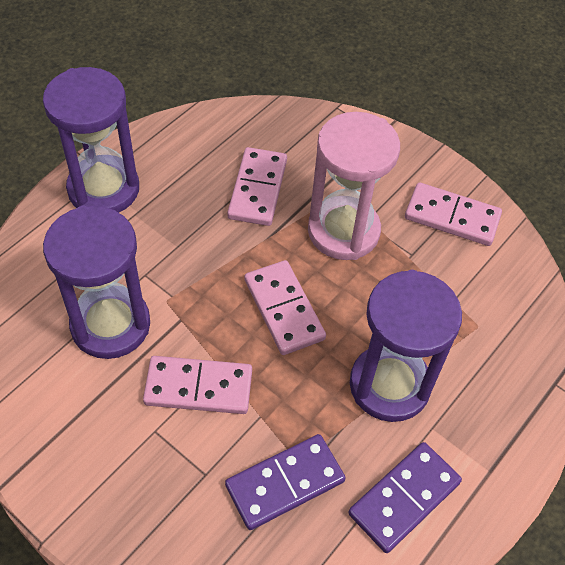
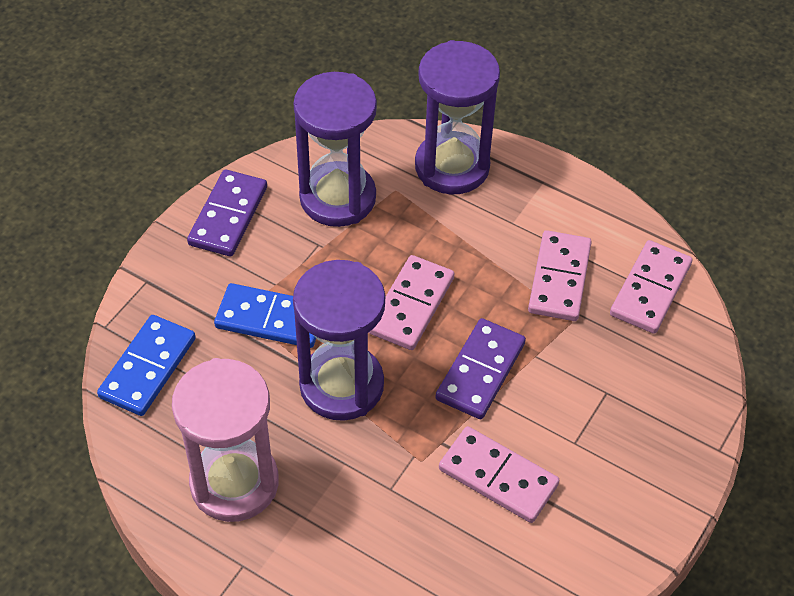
blue domino: 0 -> 2

